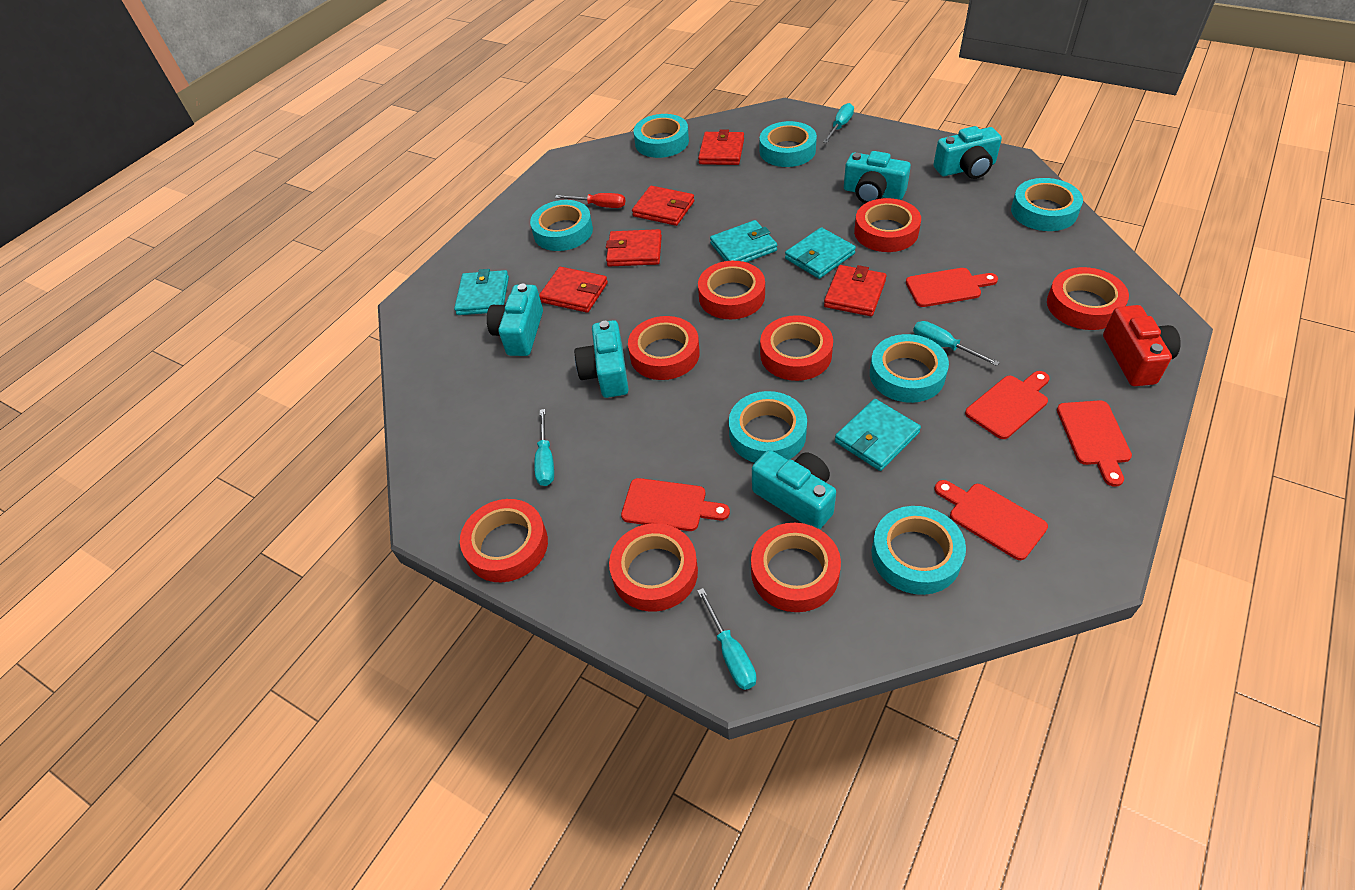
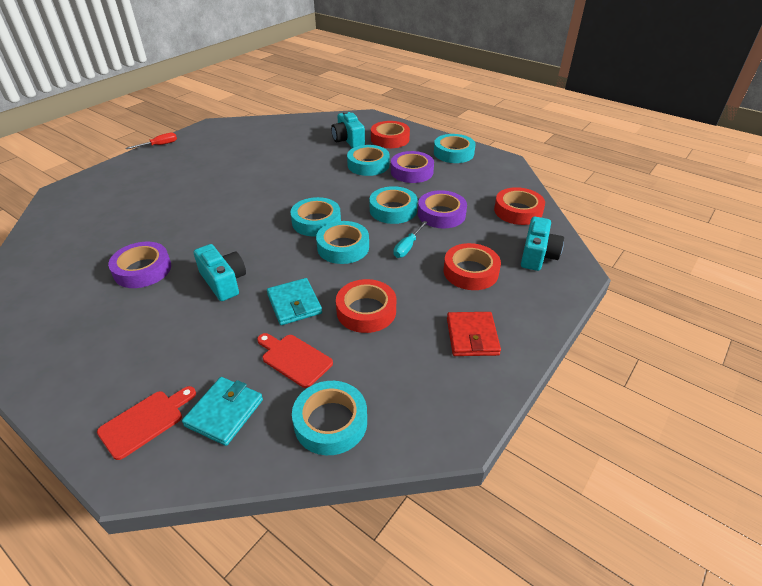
purple tape: 0 -> 3
red camera: 1 -> 0
red cutting board: 5 -> 2
red tape: 8 -> 4
red wallet: 5 -> 1
turquoise camera: 5 -> 3
turquoise screwdriver: 4 -> 1
turquoise tape: 7 -> 6
turquoise wallet: 4 -> 2

